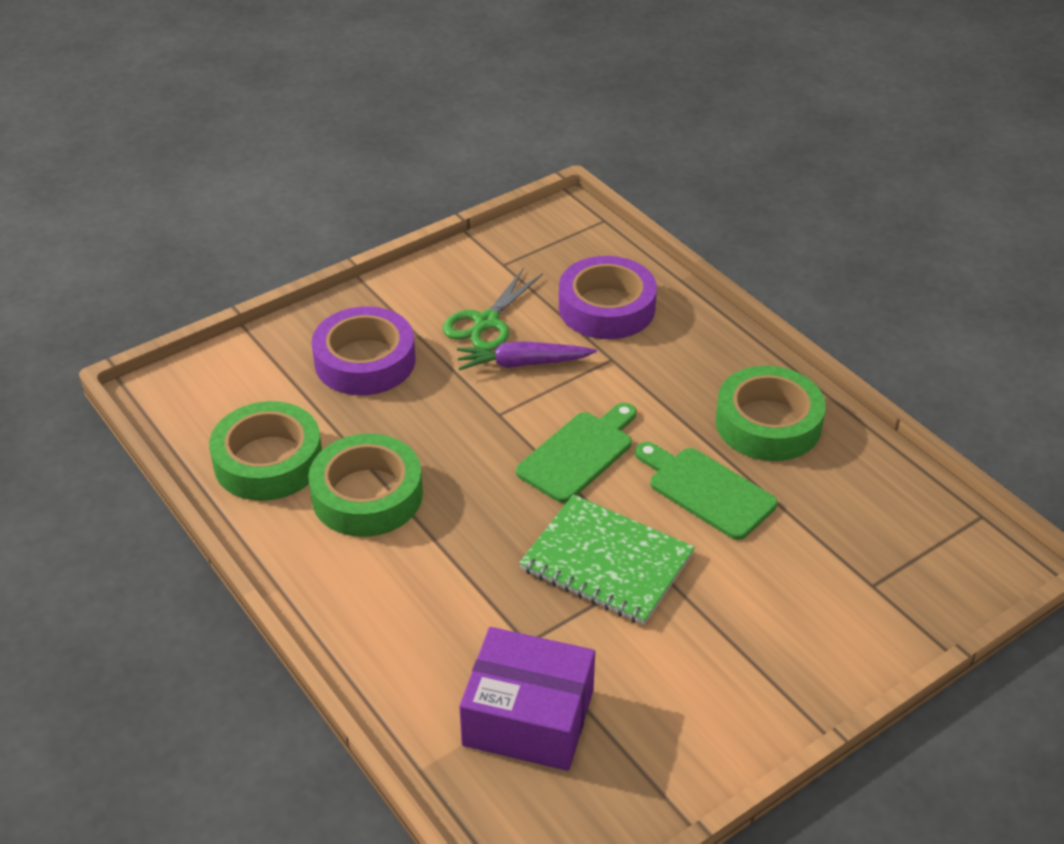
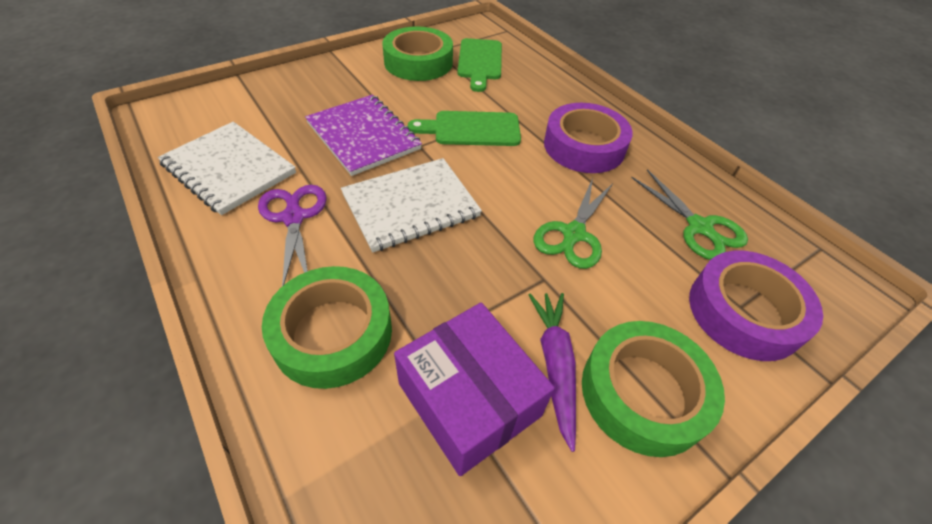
green notebook: 1 -> 0
green scissors: 1 -> 2
purple notebook: 0 -> 1
purple scissors: 0 -> 1
white notebook: 0 -> 2

